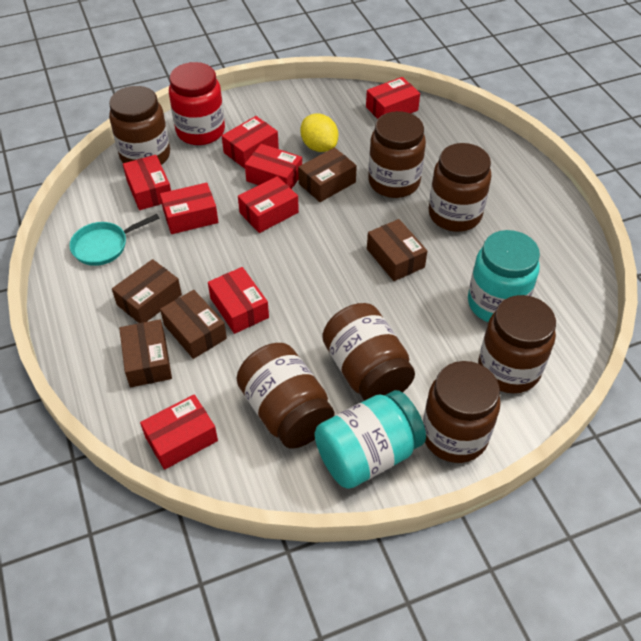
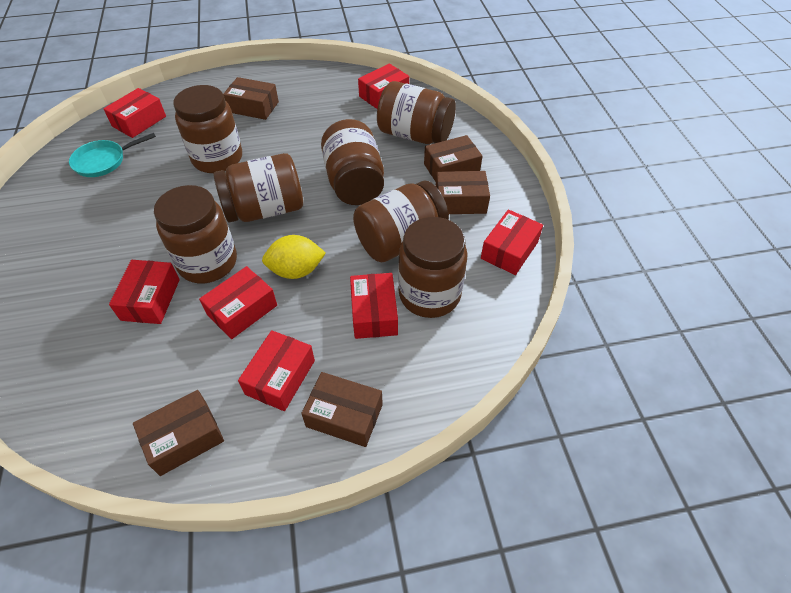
red box: 8 -> 7
red jar: 1 -> 0
turquoise jar: 2 -> 0

